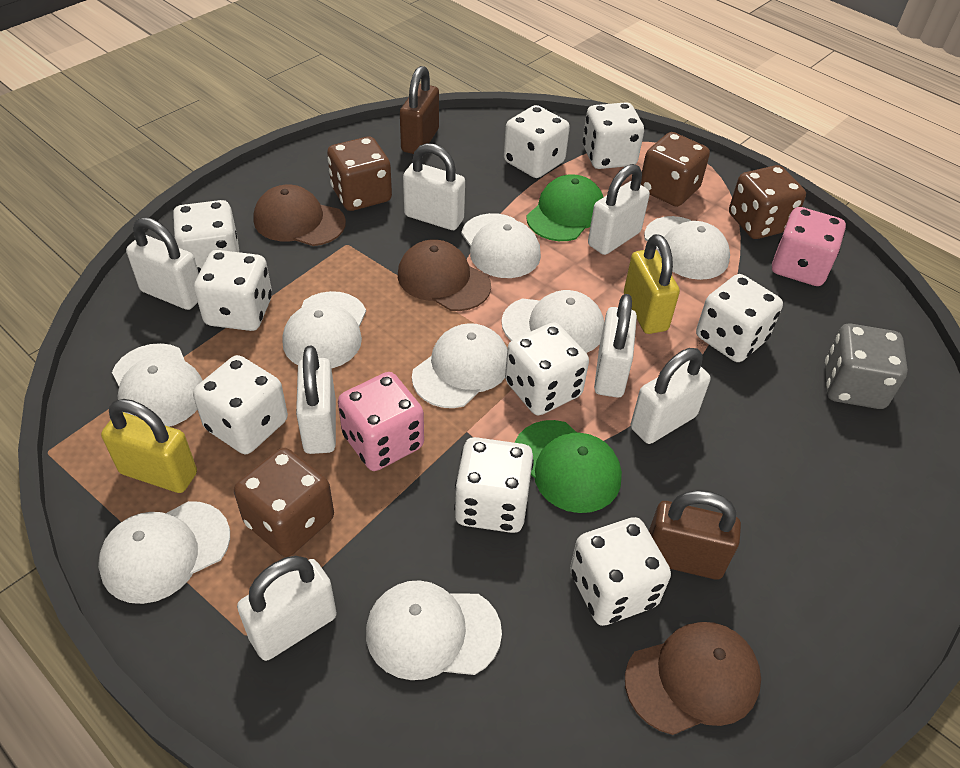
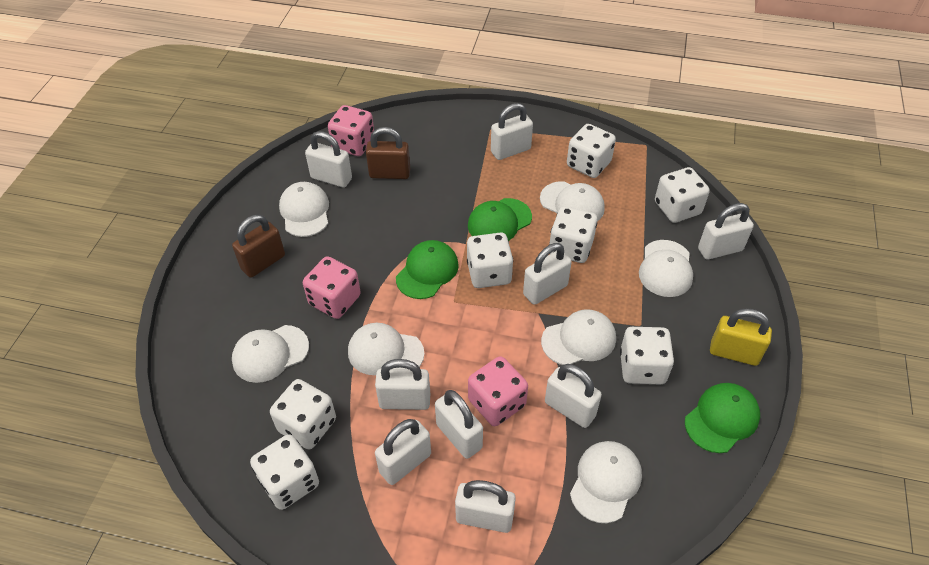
brown cap: 3 -> 0
brown dice: 4 -> 0
green cap: 2 -> 3
grey dice: 1 -> 0
pink dice: 2 -> 3
white cap: 8 -> 7
white dice: 9 -> 7
white padlock: 7 -> 9
yellow padlock: 2 -> 1

